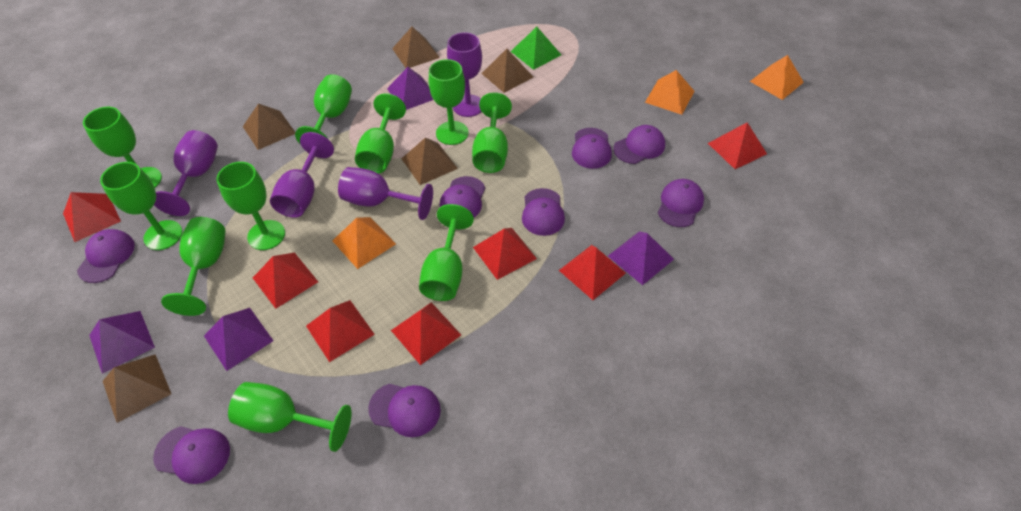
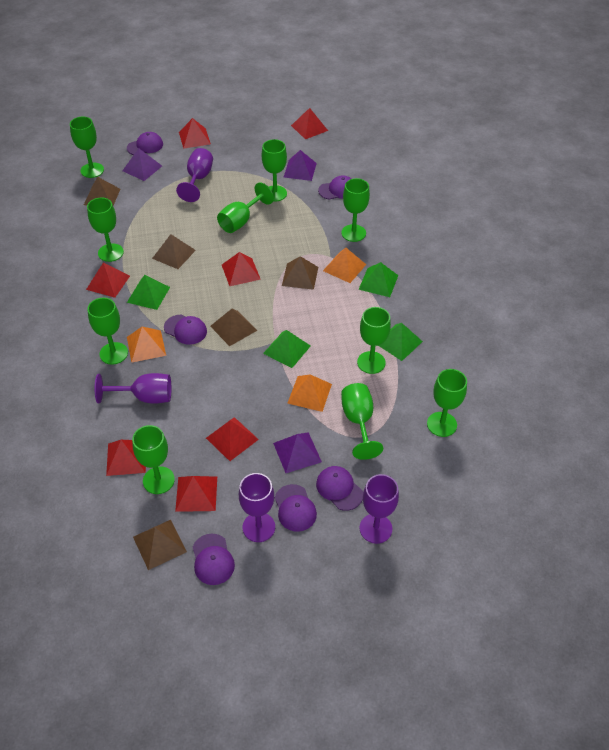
green pyramid: 1 -> 4
purple cap: 8 -> 6
purple pyramid: 4 -> 3

